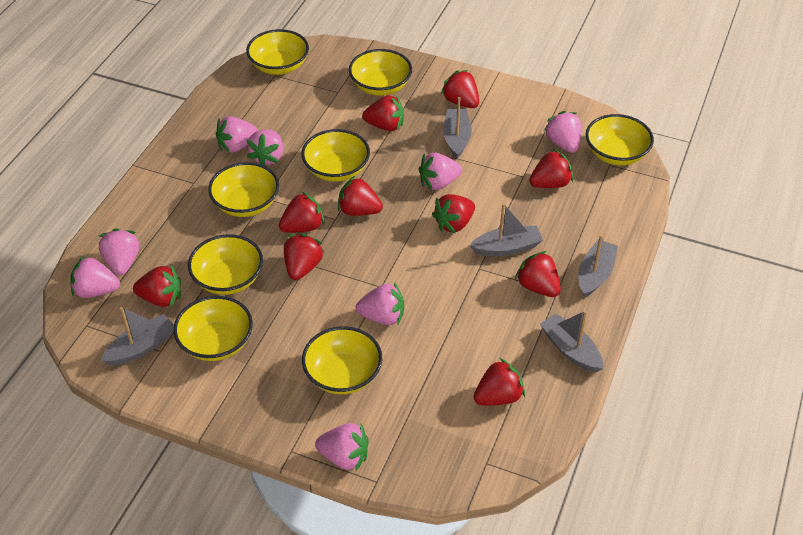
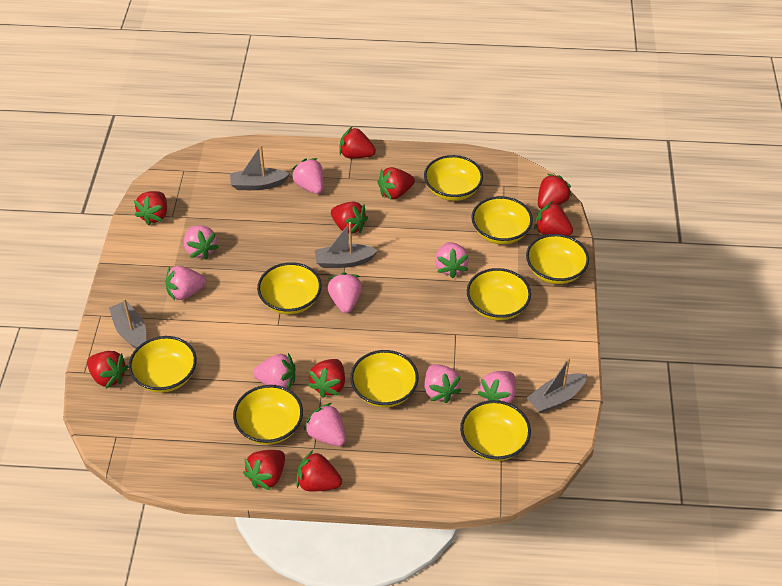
grey boat: 5 -> 4
pink strawberry: 8 -> 9
yellow bowl: 8 -> 9

